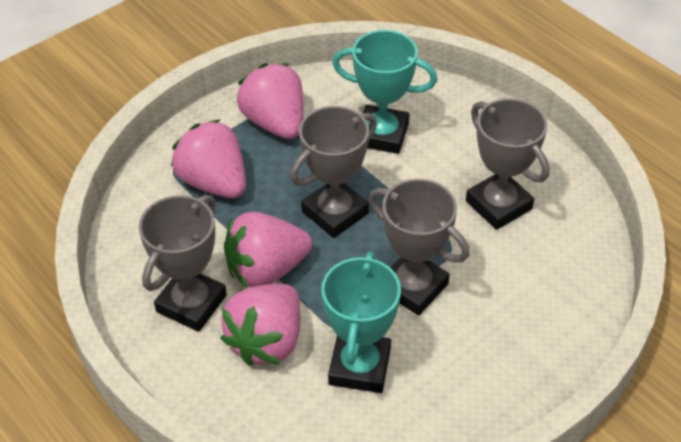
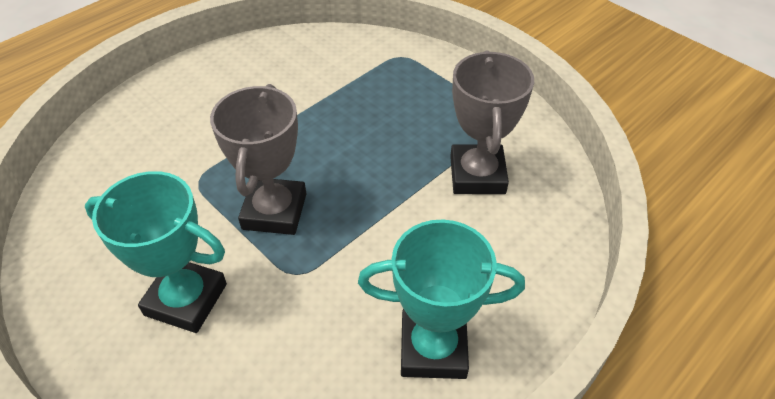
grey trophy: 4 -> 2
pink strawberry: 4 -> 0

